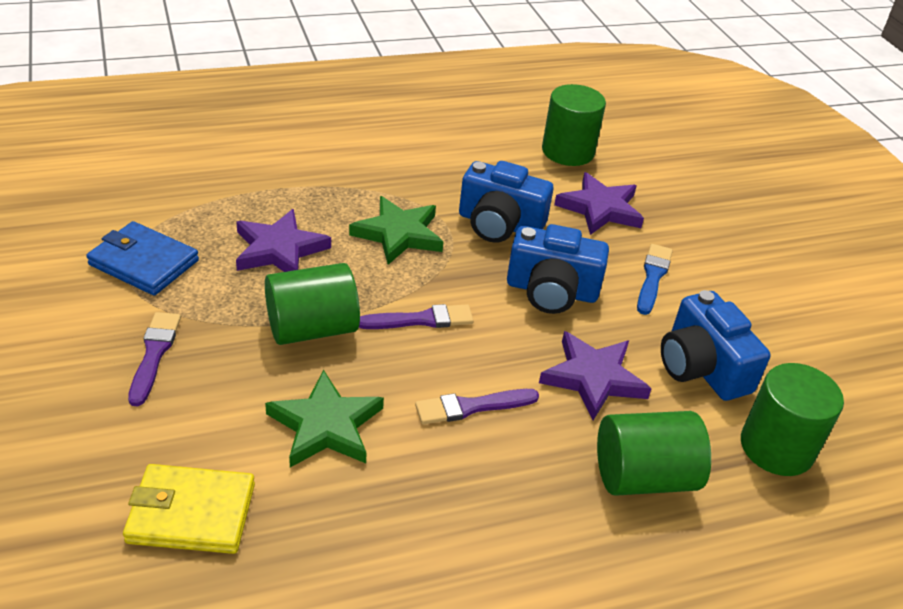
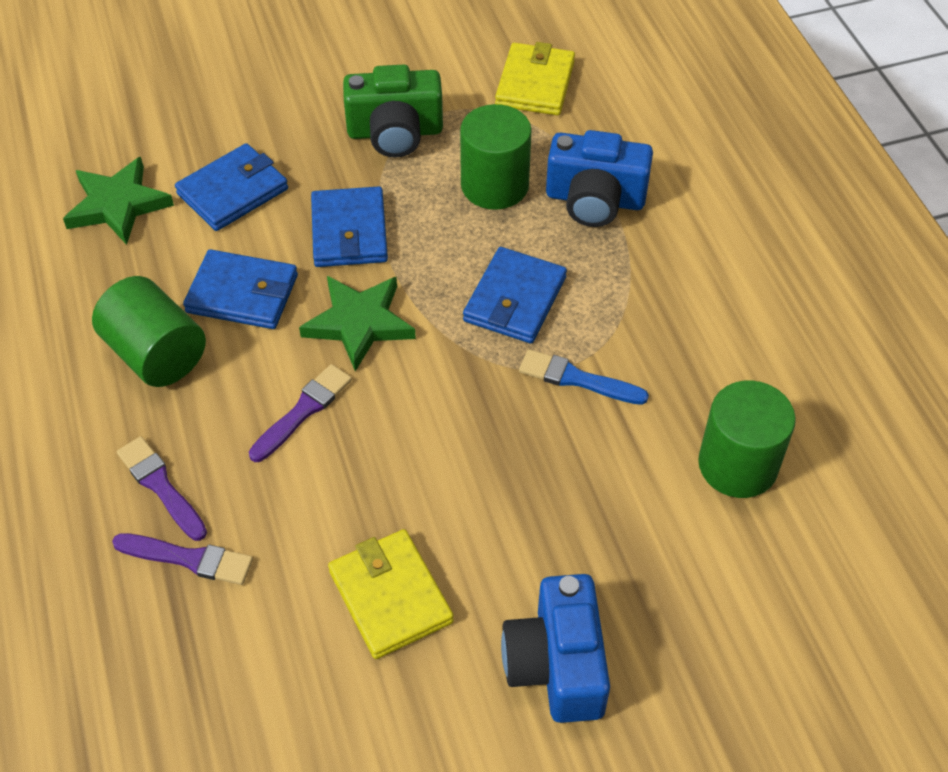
blue camera: 3 -> 2
blue wallet: 1 -> 4
green camera: 0 -> 1
green cylinder: 4 -> 3
purple star: 3 -> 0
yellow wallet: 1 -> 2

